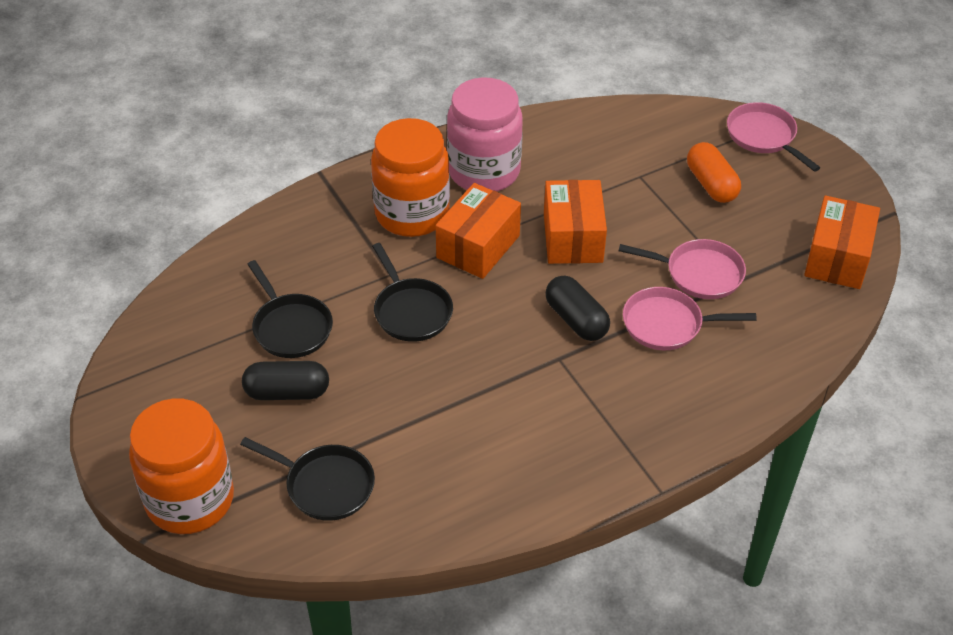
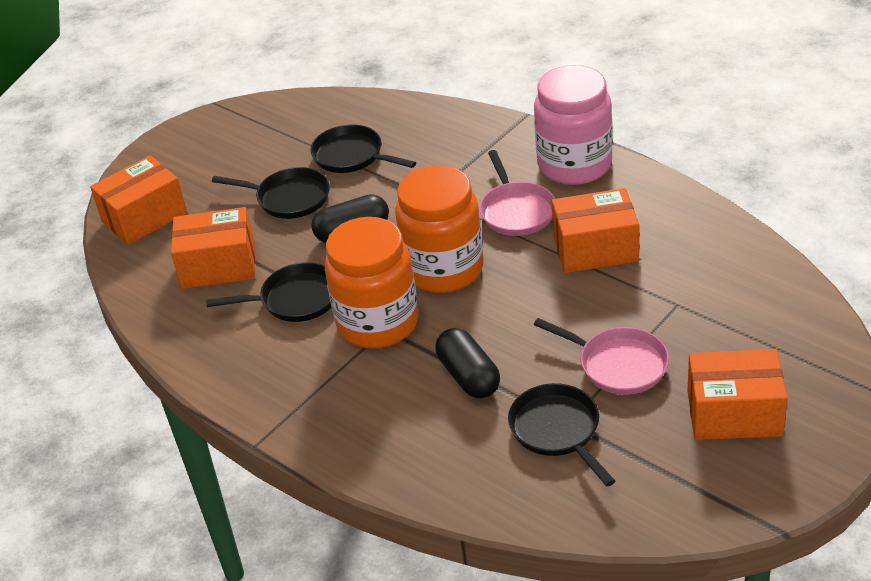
black pan: 3 -> 4
orange box: 3 -> 4
orange capsule: 1 -> 0
pink pan: 3 -> 2

